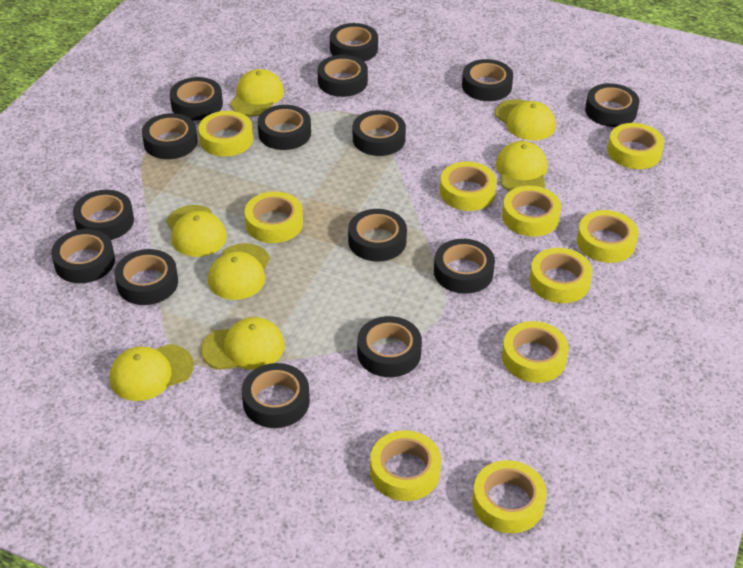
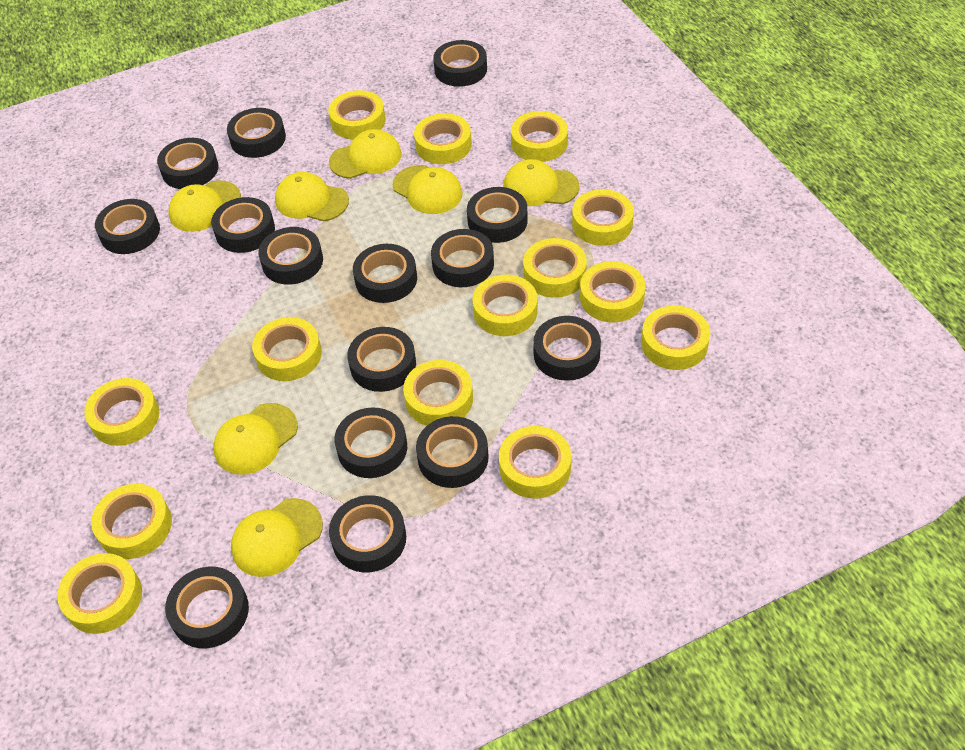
yellow tape: 10 -> 14

